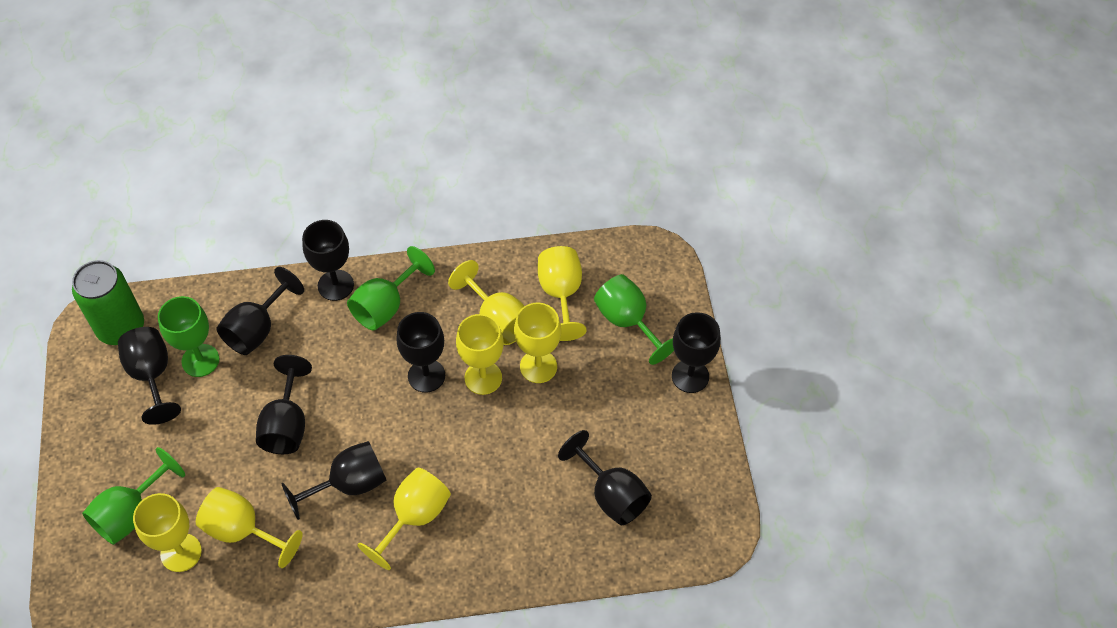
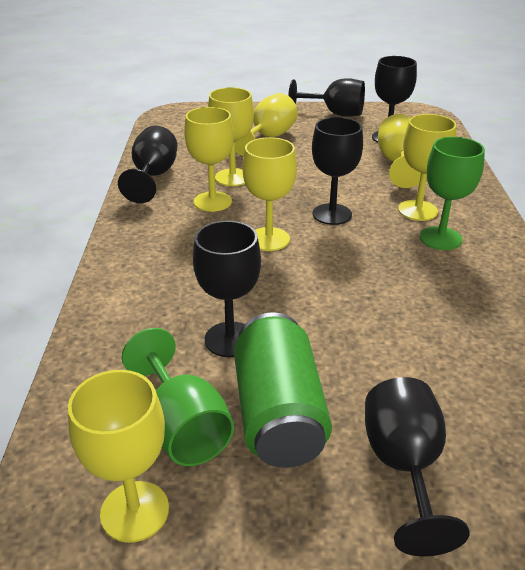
black goblet: 8 -> 6
green goblet: 4 -> 2

